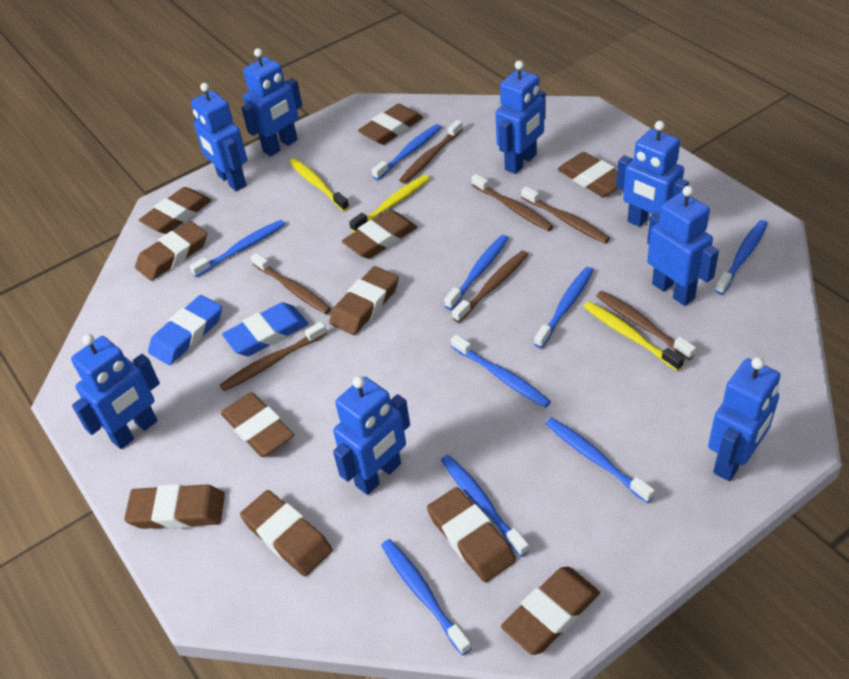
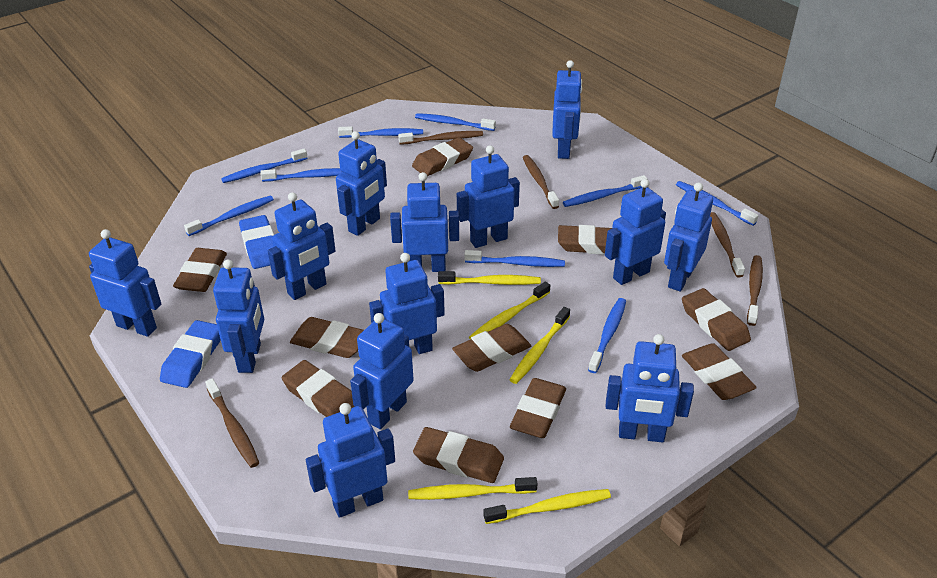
blue robot: 8 -> 13
brown eraser: 11 -> 10
brown toothbrush: 7 -> 5
yellow toothbrush: 3 -> 5

